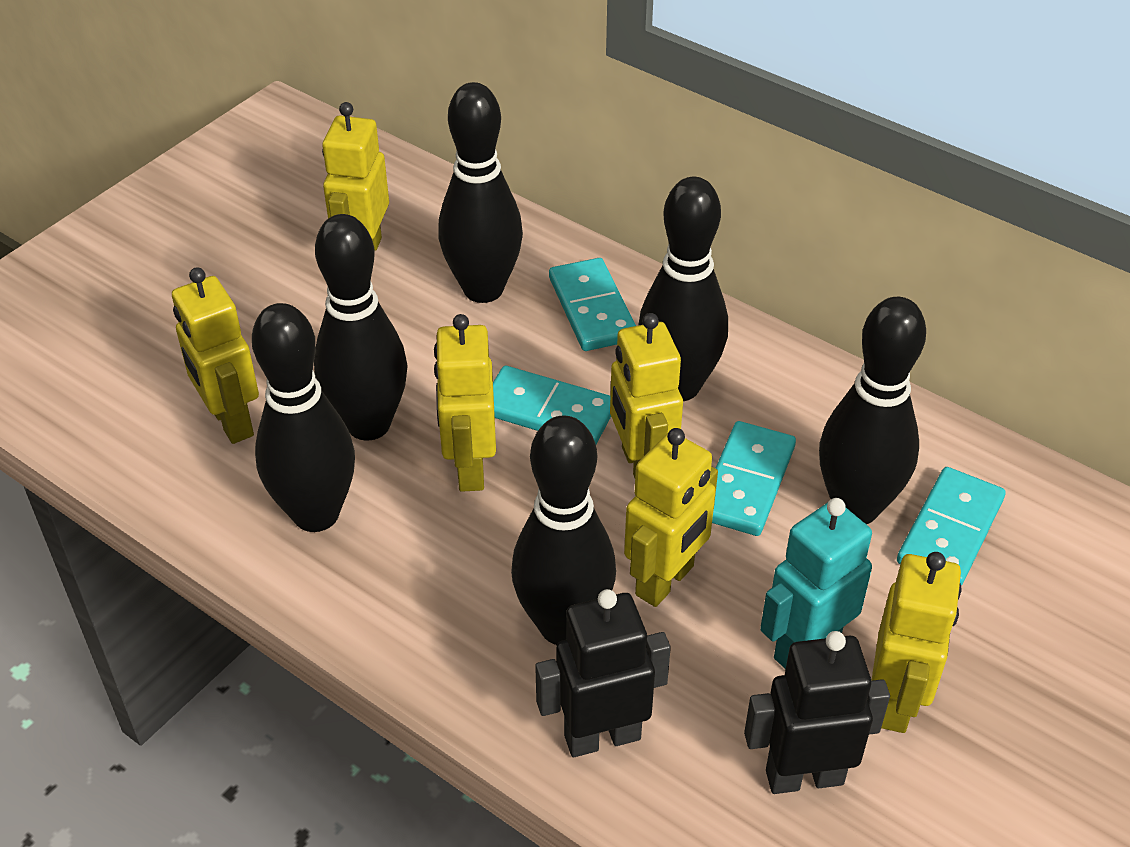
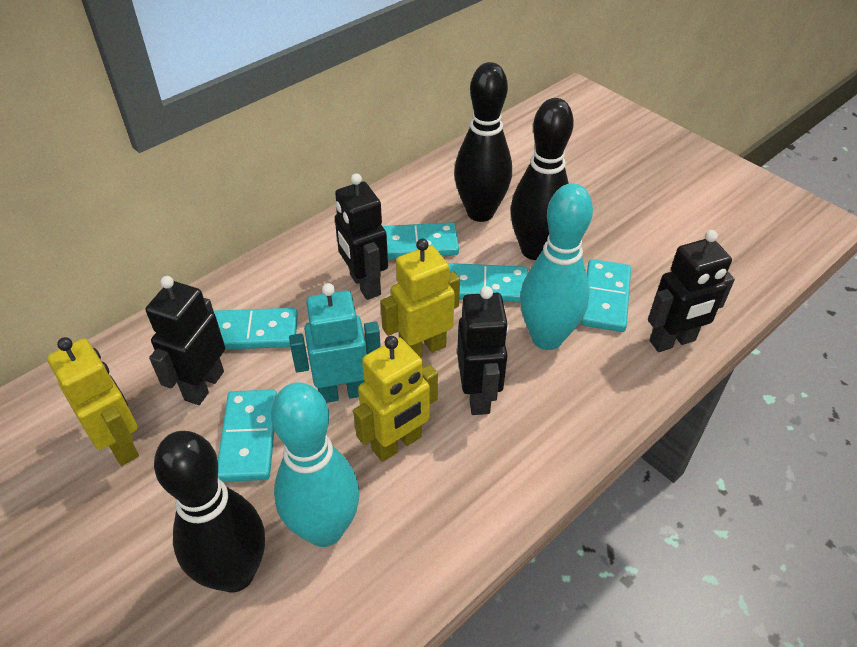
black bowling pin: 6 -> 3
black robot: 2 -> 4
turquoise bowling pin: 0 -> 2
turquoise domino: 4 -> 5
yellow robot: 6 -> 3

